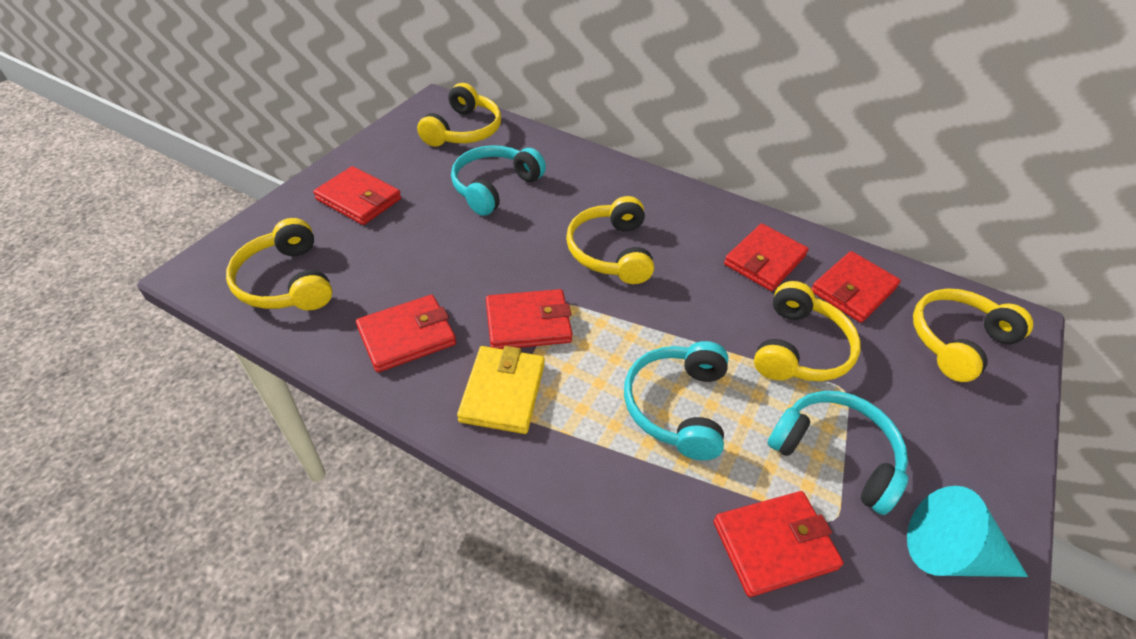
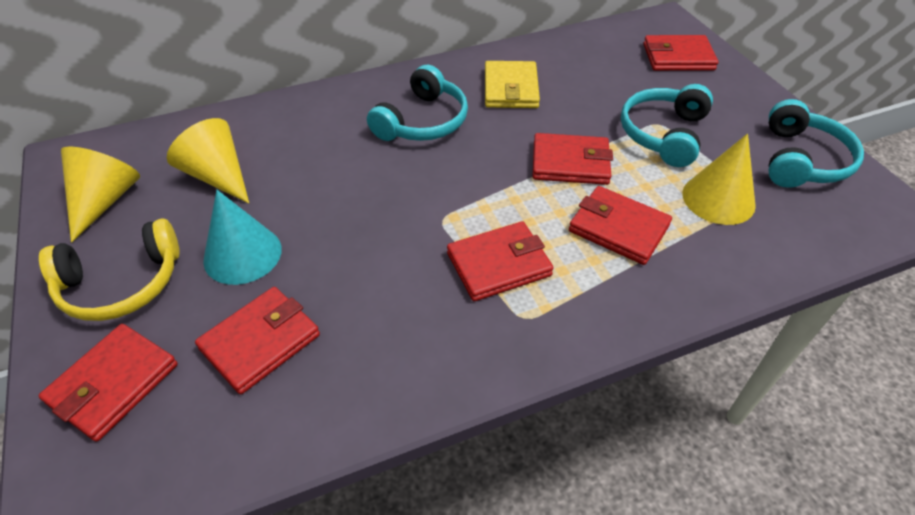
yellow cone: 0 -> 3
yellow headphones: 5 -> 1

